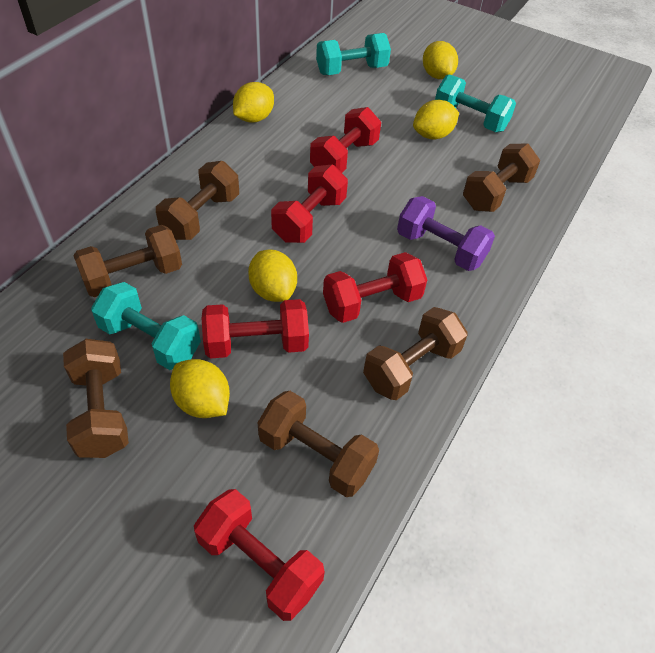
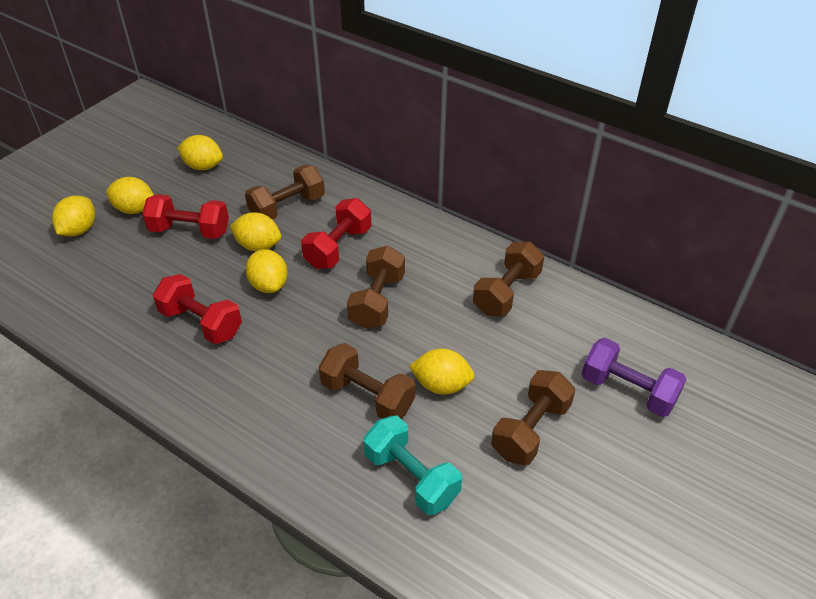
brown dumbbell: 6 -> 5
red dumbbell: 5 -> 3
turquoise dumbbell: 3 -> 1
yellow lemon: 5 -> 6

